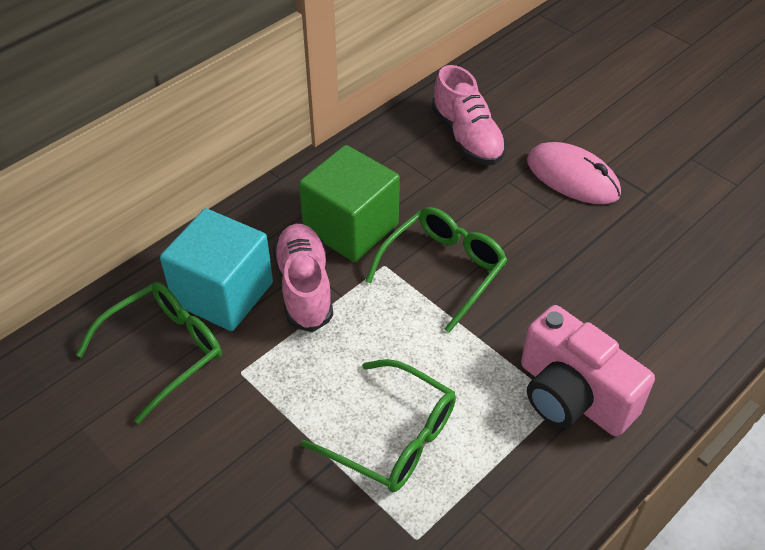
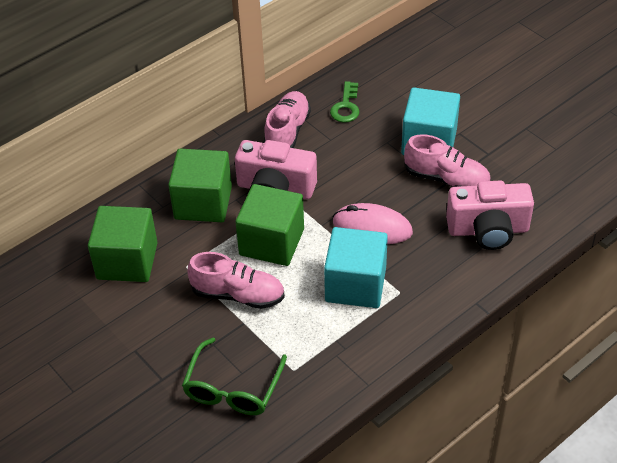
green cube: 1 -> 3
green glasses: 3 -> 1
green key: 0 -> 1
pink camera: 1 -> 2
pink shoe: 2 -> 3
turquoise cube: 1 -> 2

